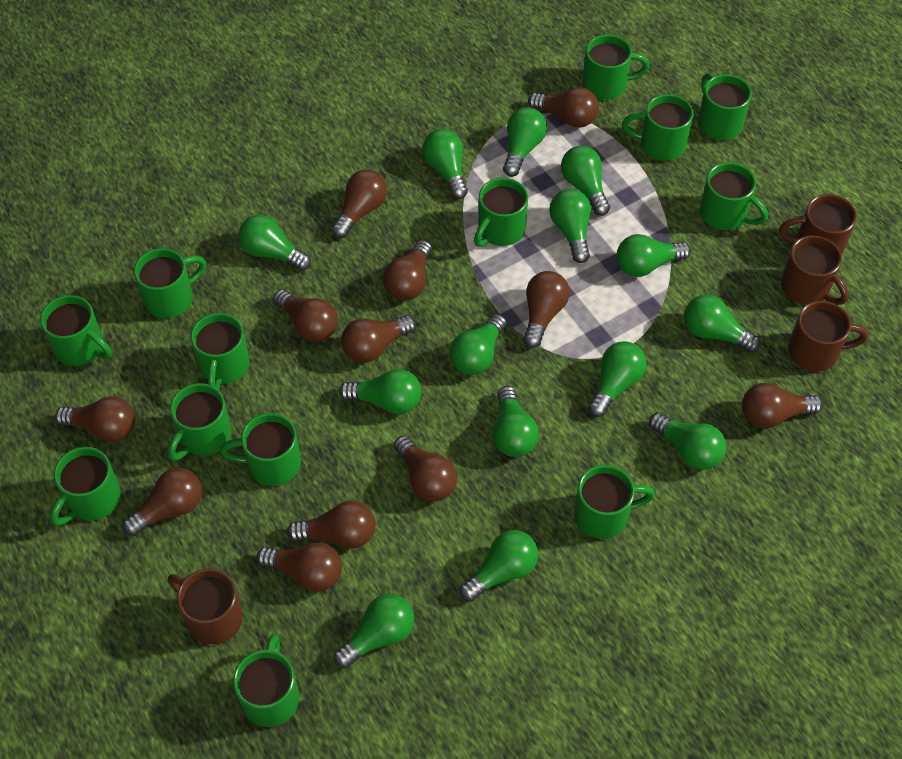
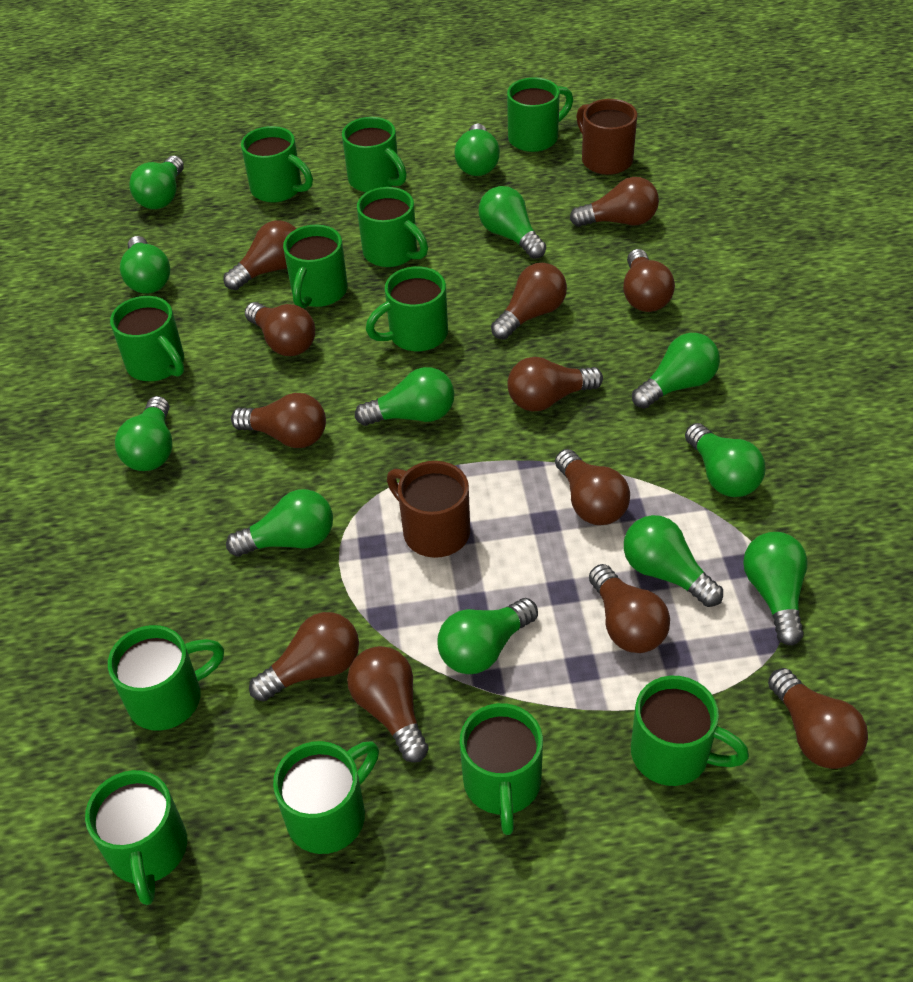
brown mug: 4 -> 2
green light bulb: 14 -> 12
green mug: 13 -> 12

